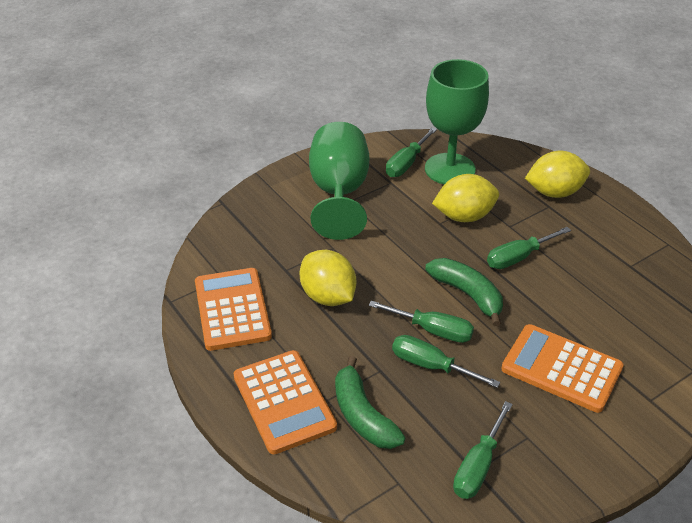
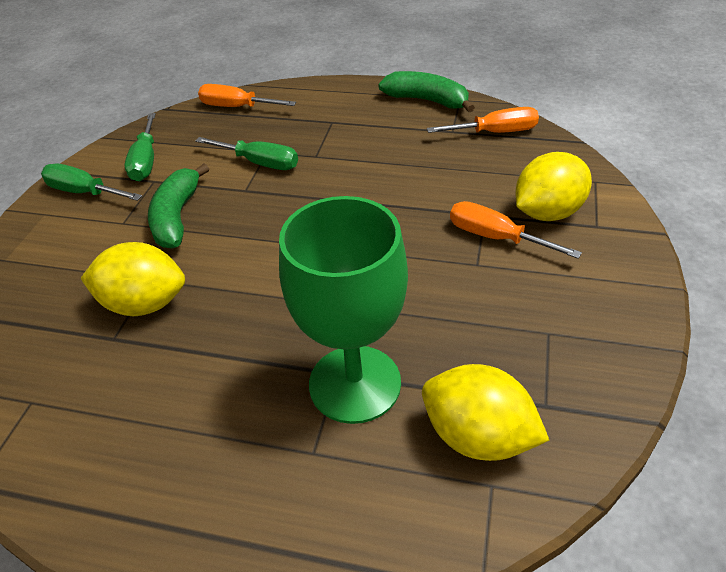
green goblet: 2 -> 1
green screwdriver: 5 -> 3
orange calculator: 3 -> 0
orange screwdriver: 0 -> 3

